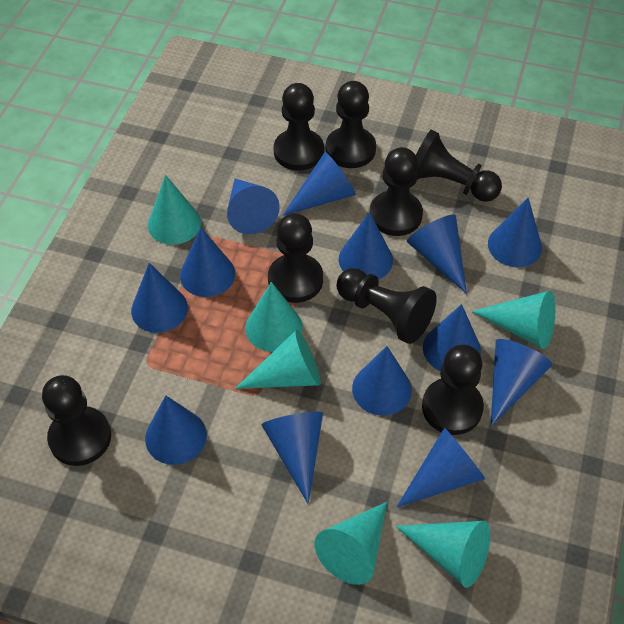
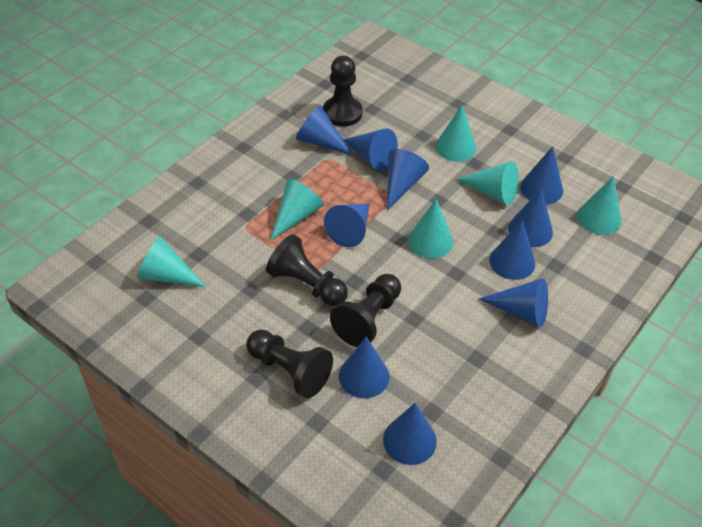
black pawn: 8 -> 4
blue cone: 13 -> 10

